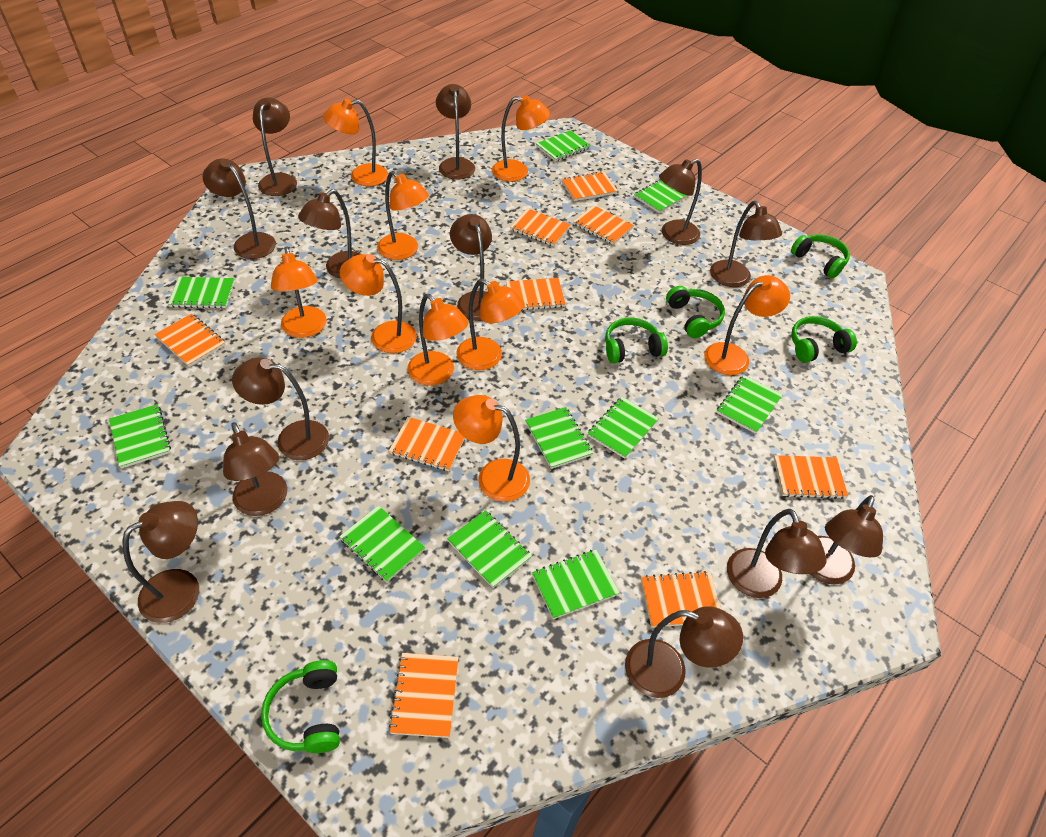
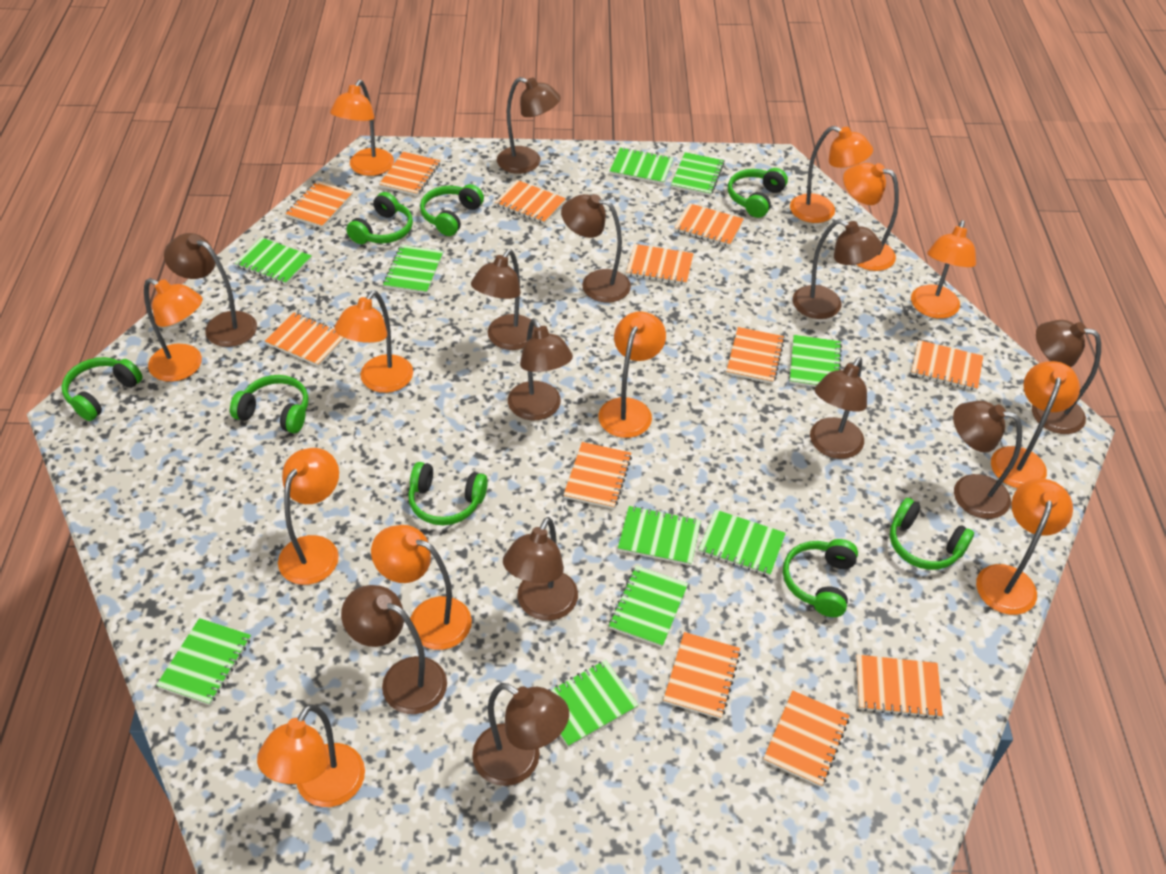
brown lamp: 13 -> 12
green headphones: 5 -> 8
orange lamp: 9 -> 12
orange notebook: 9 -> 12

